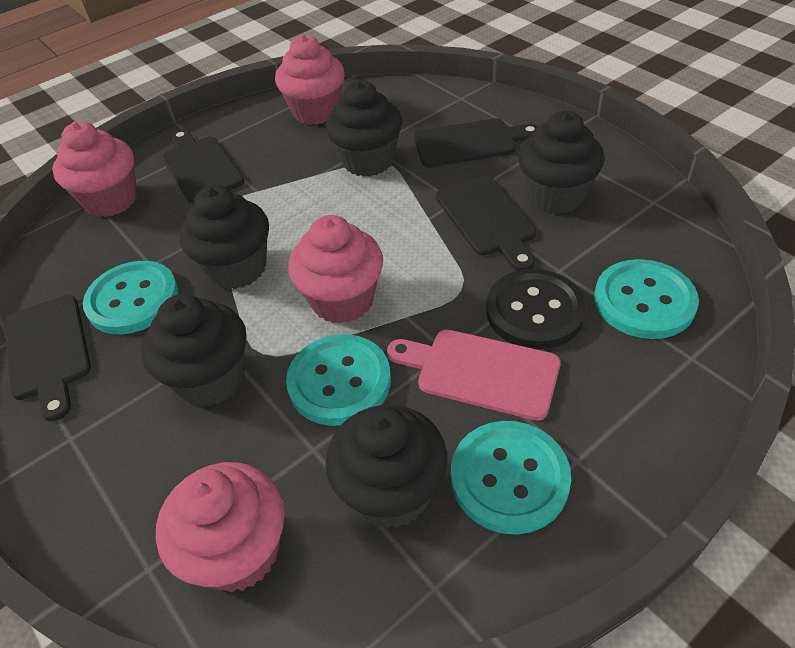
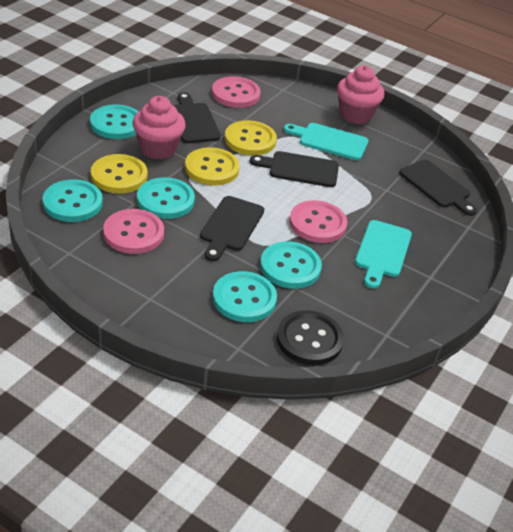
black cupcake: 5 -> 0
pink button: 0 -> 3
pink cupcake: 4 -> 2
pink cutting board: 1 -> 0
turquoise button: 4 -> 5
turquoise cutting board: 0 -> 2
yellow button: 0 -> 3

